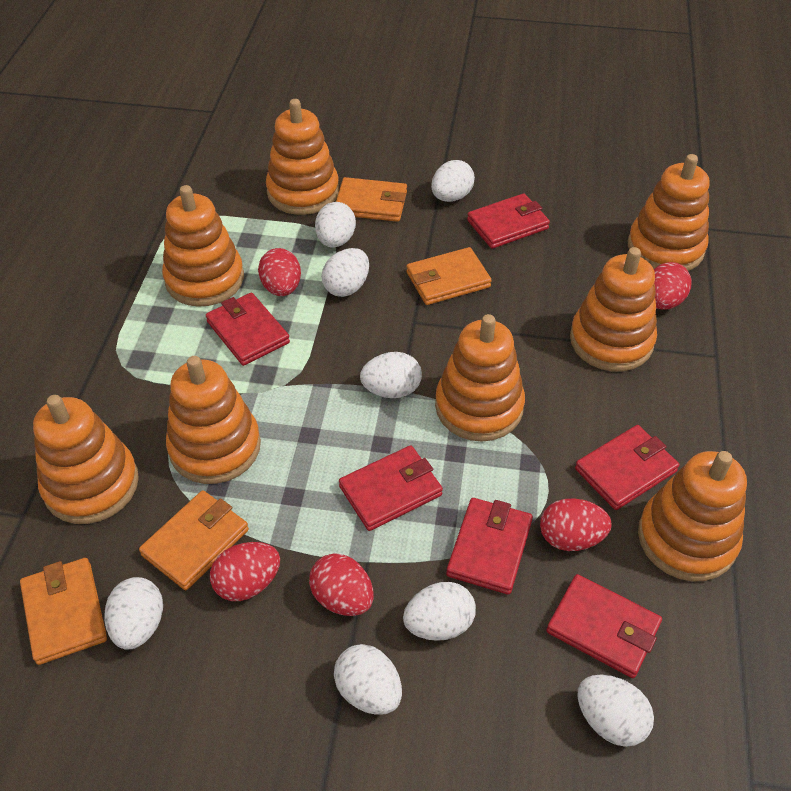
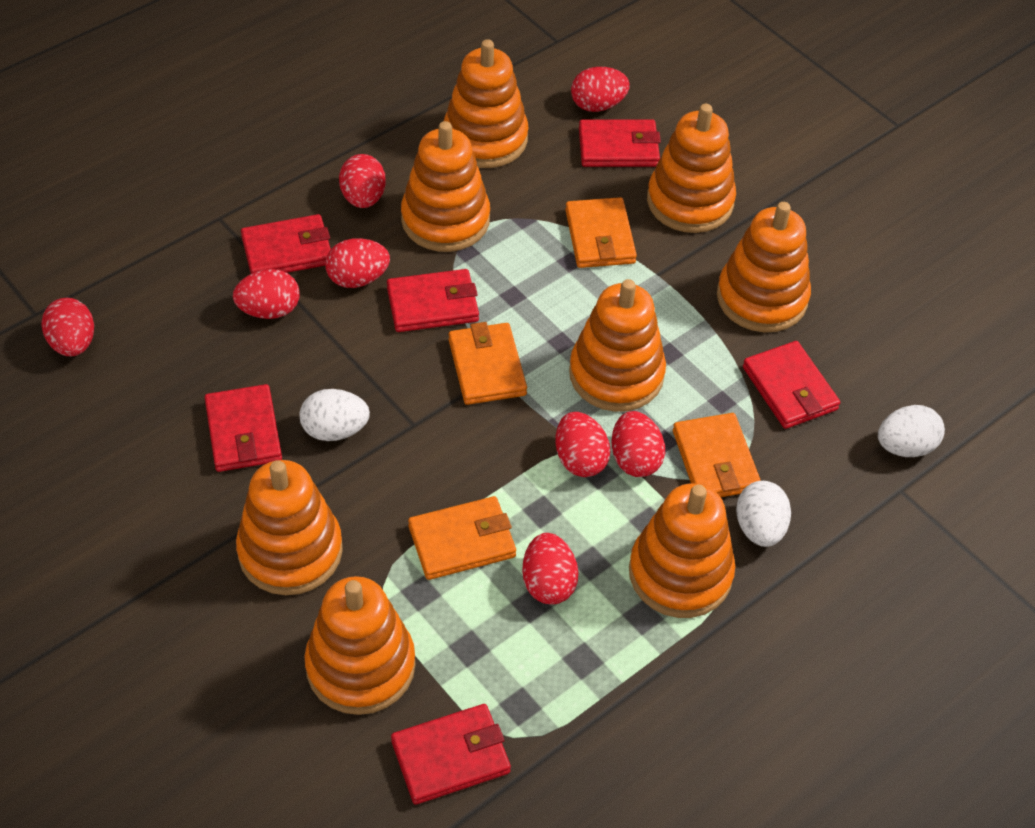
red egg: 5 -> 8
white egg: 8 -> 3

